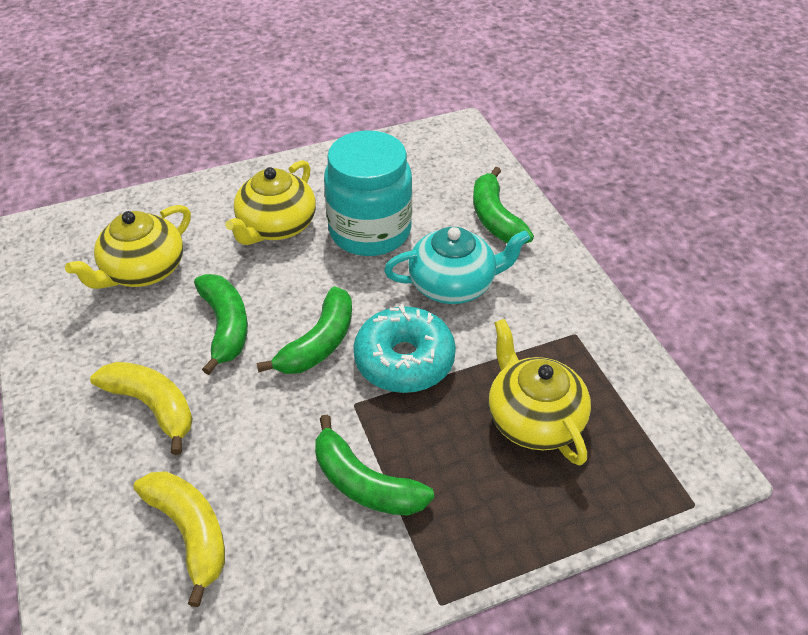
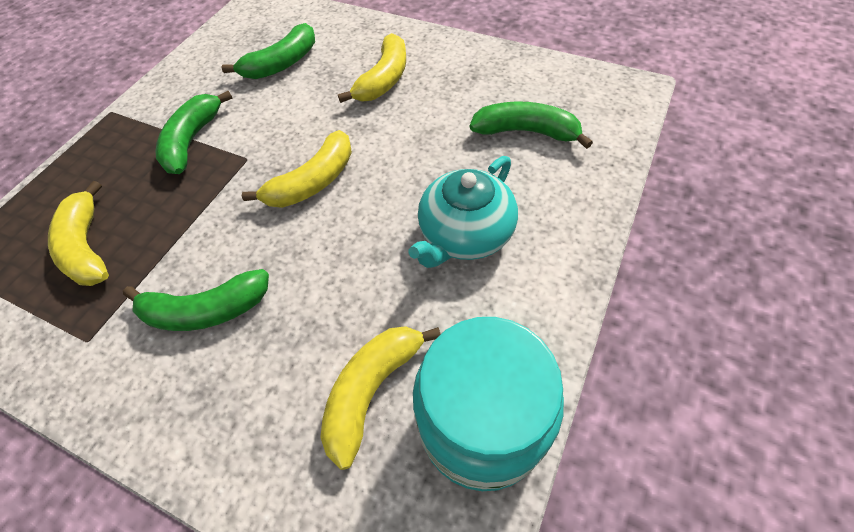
turquoise donut: 1 -> 0
yellow banana: 2 -> 4
yellow teapot: 3 -> 0

